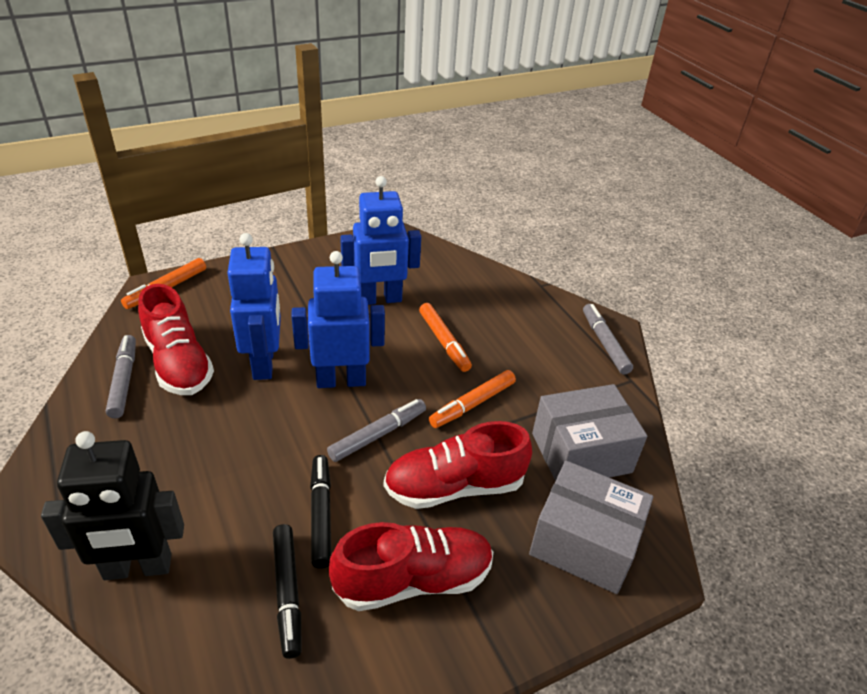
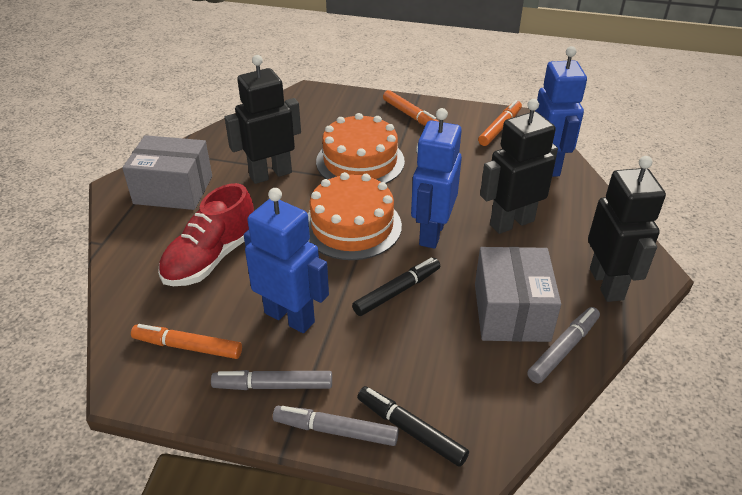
black robot: 1 -> 3
orange cake: 0 -> 2
red shoe: 3 -> 1

